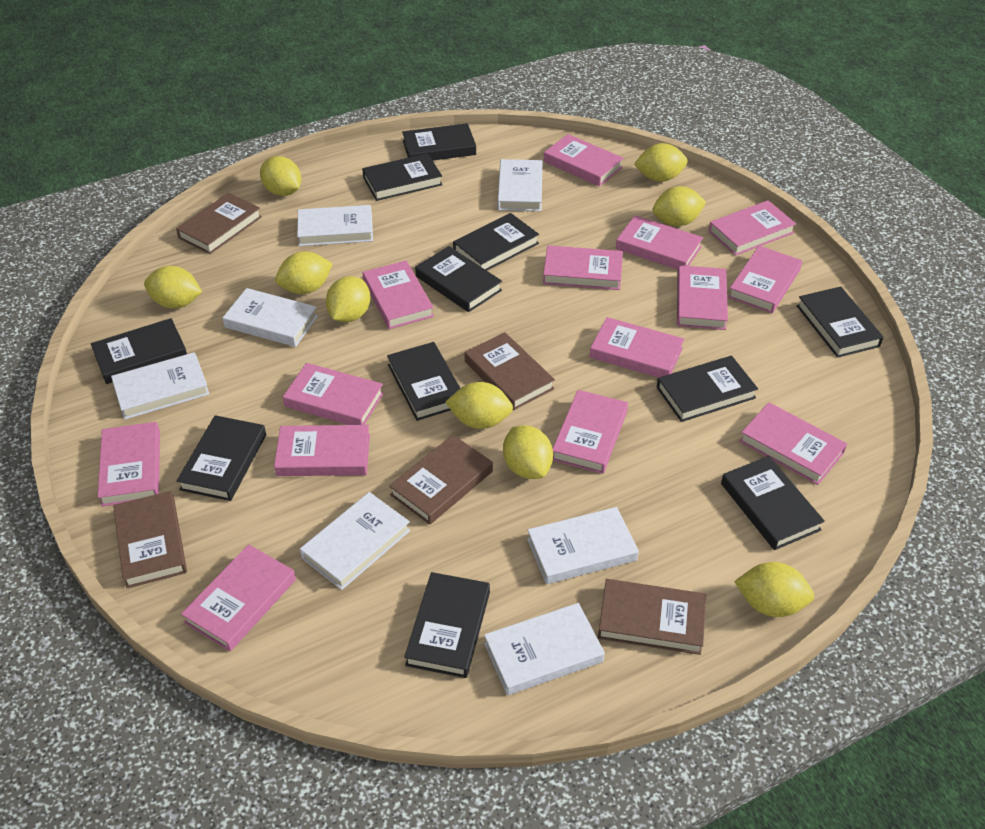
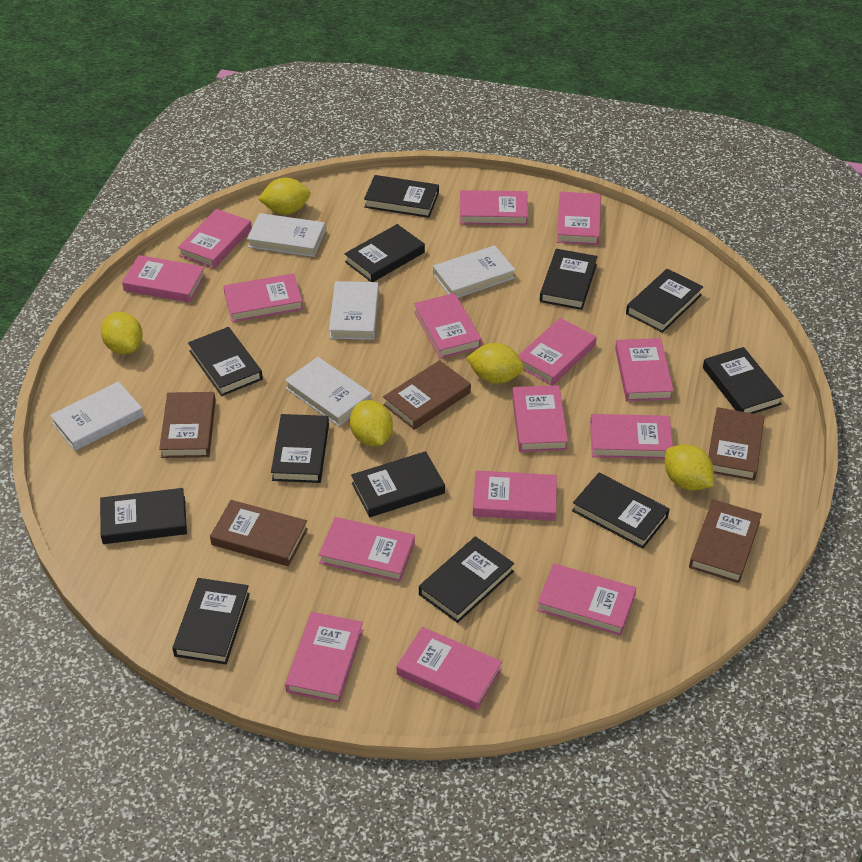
black book: 11 -> 12
pink book: 14 -> 15
white book: 7 -> 5
yellow lemon: 9 -> 5

